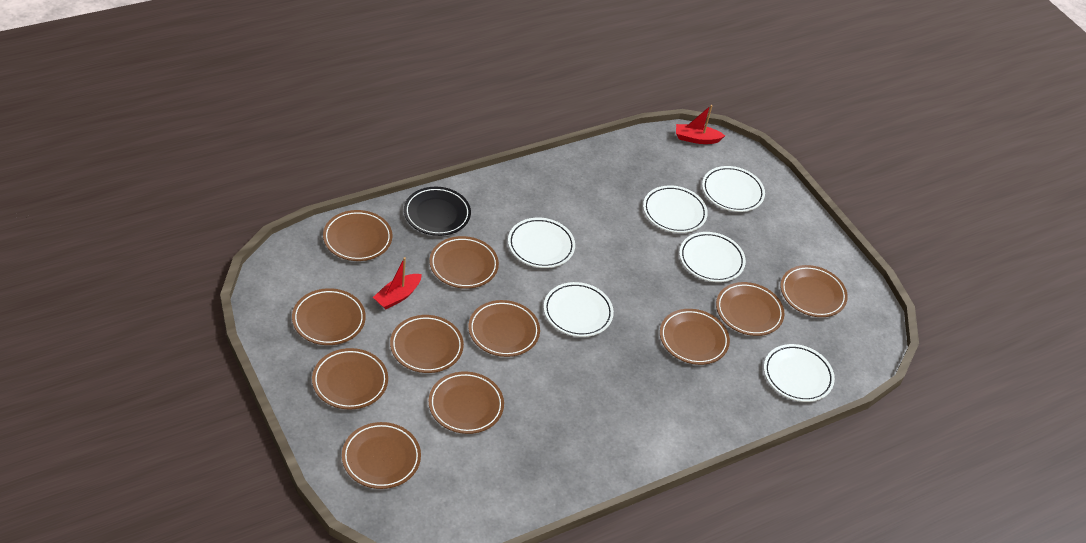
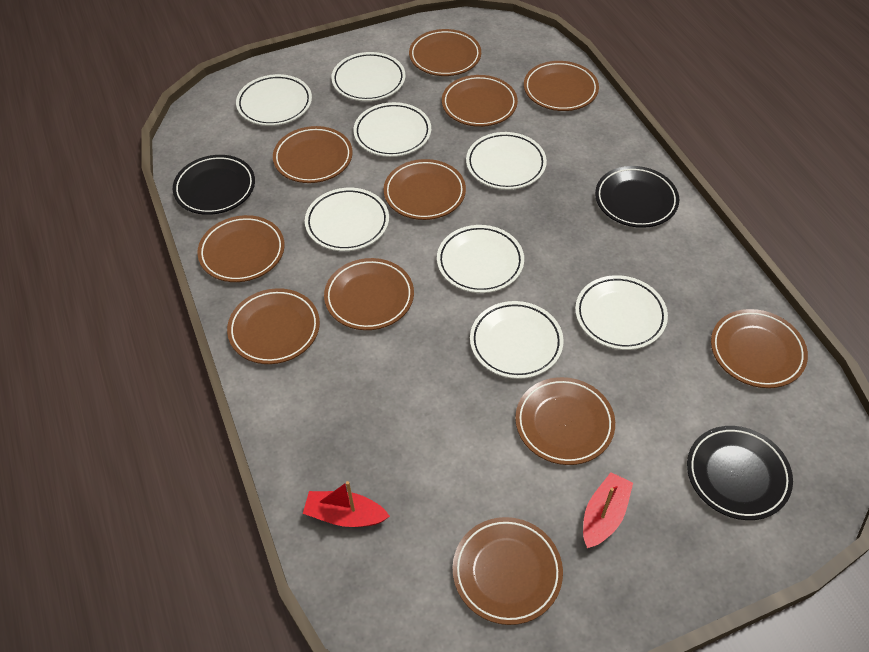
black plate: 1 -> 3
white plate: 6 -> 8

